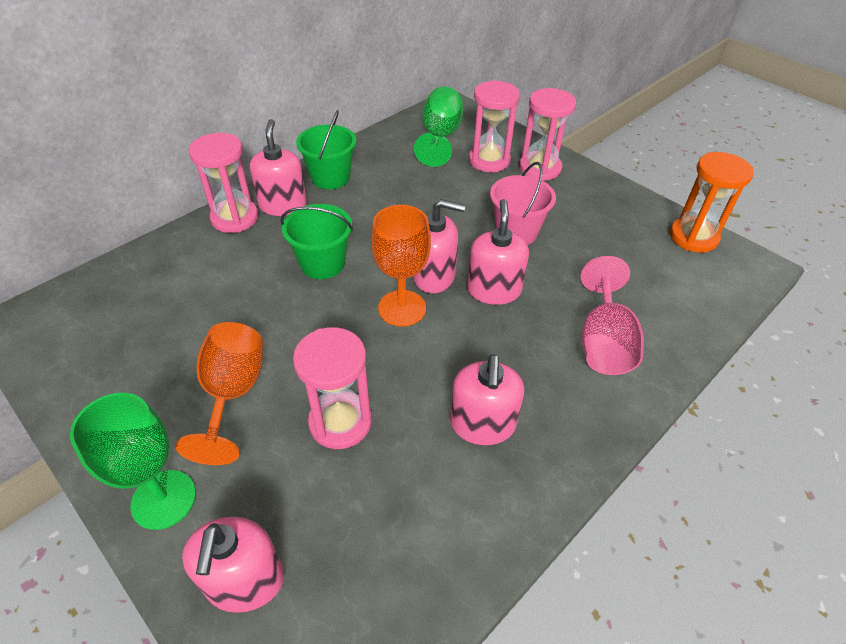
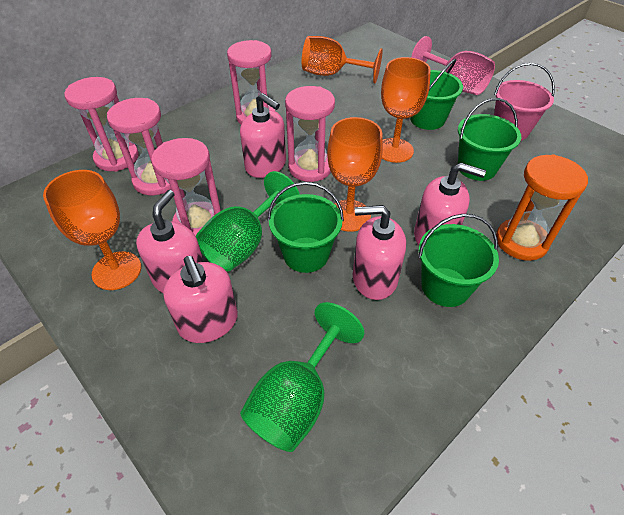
green bucket: 2 -> 4
orange goblet: 2 -> 4
pink hourglass: 4 -> 5

